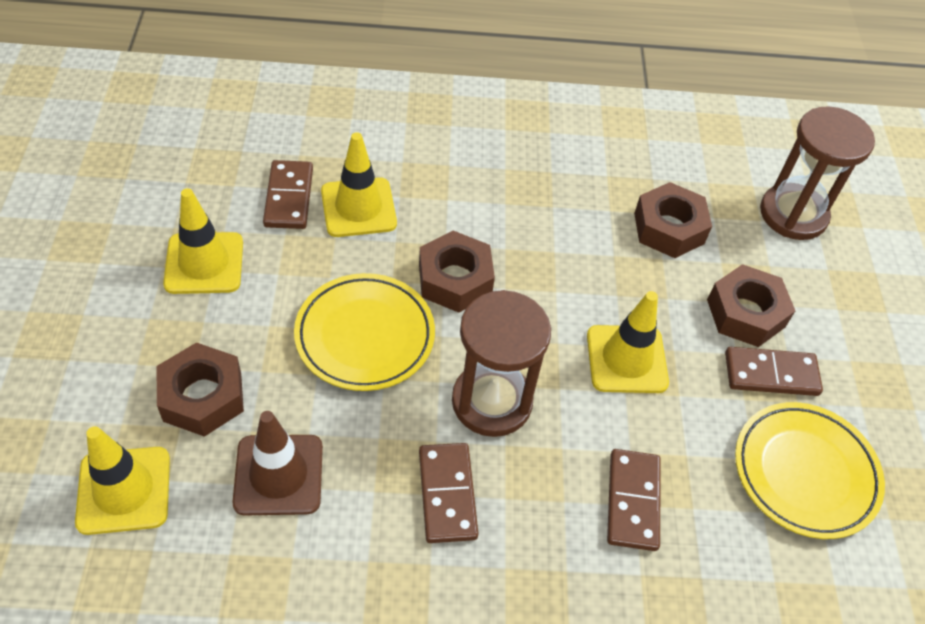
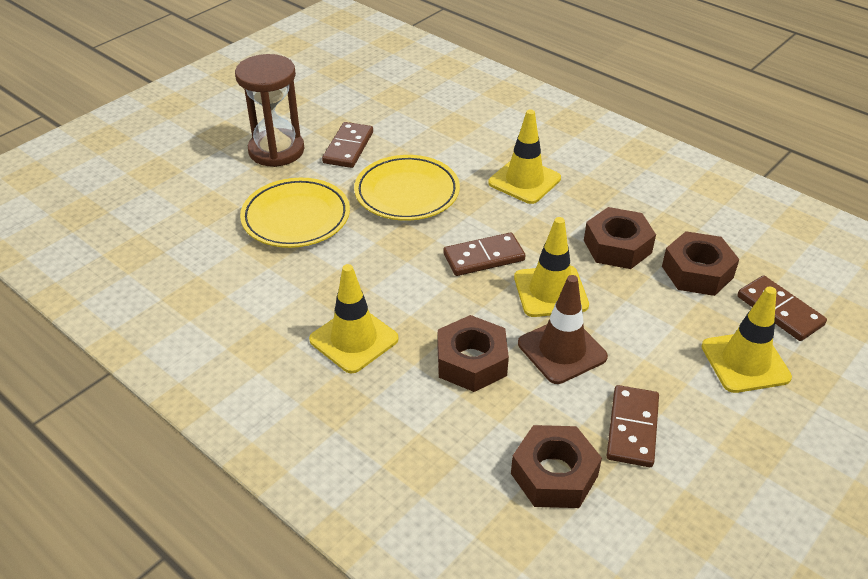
brown hourglass: 2 -> 1

